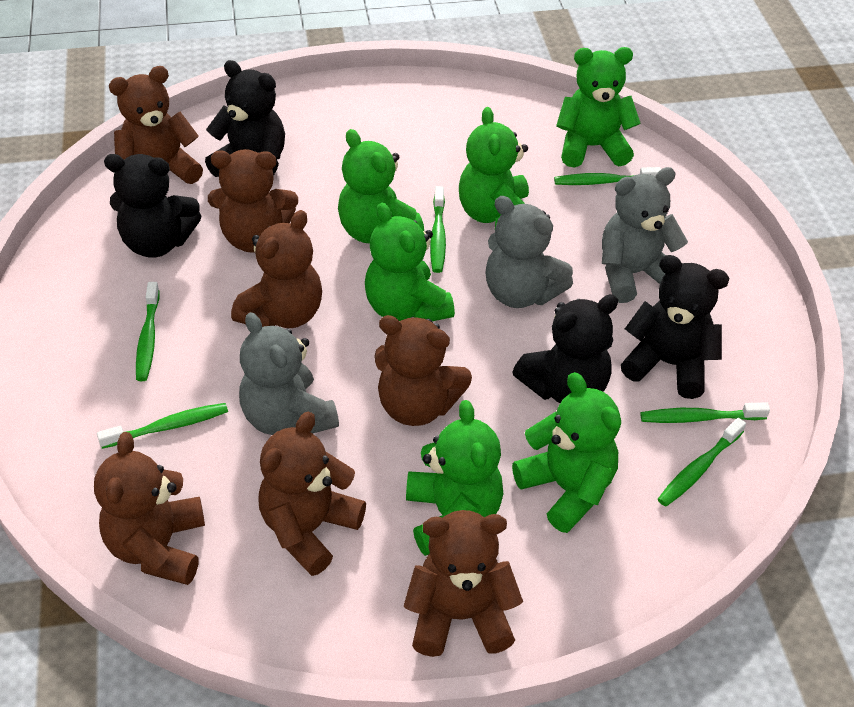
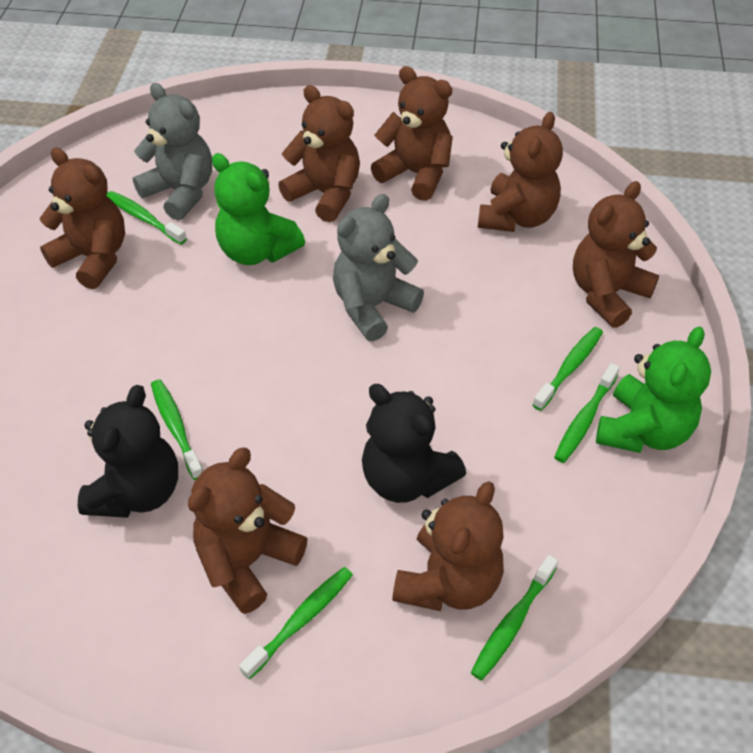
black teddy bear: 4 -> 2
green teddy bear: 6 -> 2
grey teddy bear: 3 -> 2

